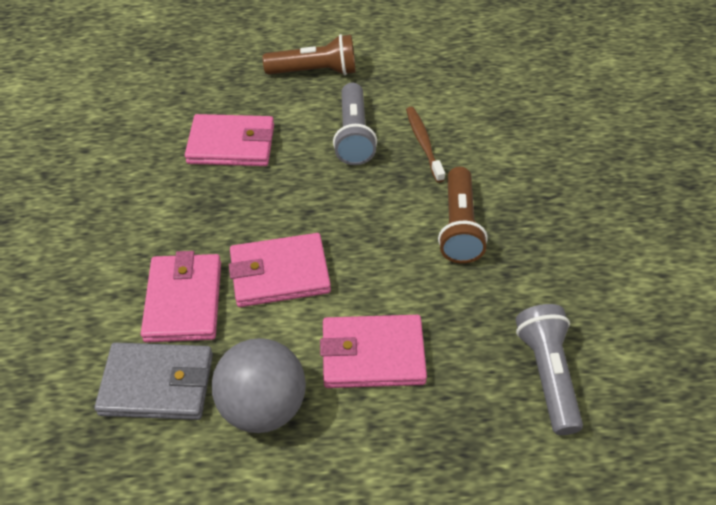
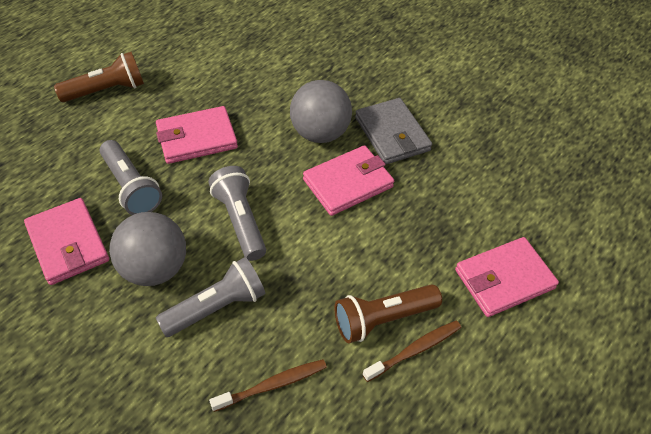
brown toothbrush: 1 -> 2
grey ball: 1 -> 2
grey flashlight: 2 -> 3

